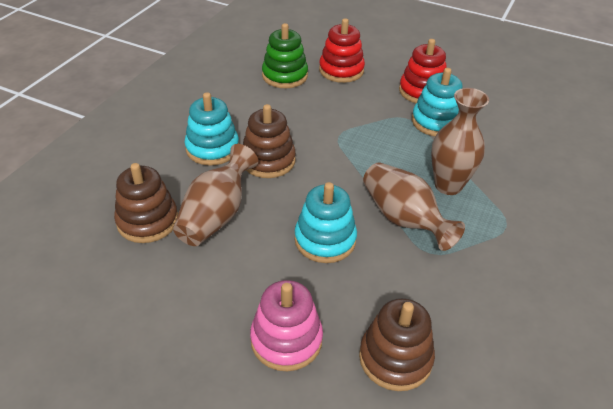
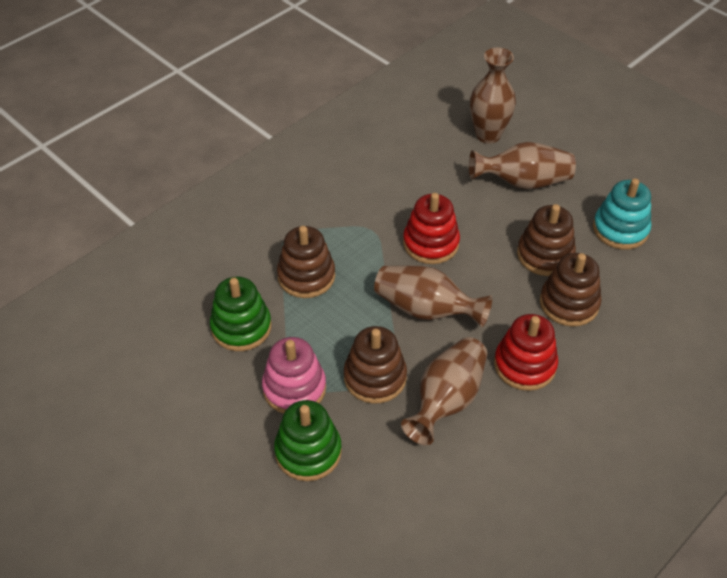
brown stacking toy: 3 -> 4
brown vase: 3 -> 4
green stacking toy: 1 -> 2
turquoise stacking toy: 3 -> 1

